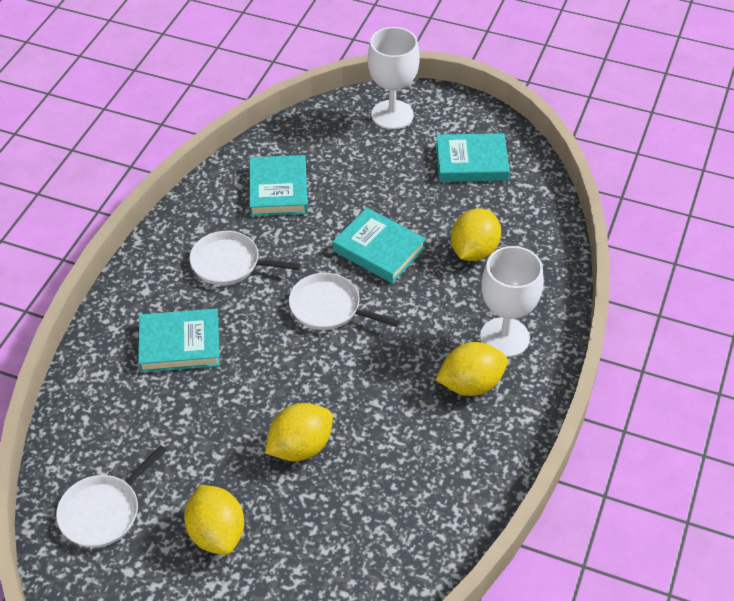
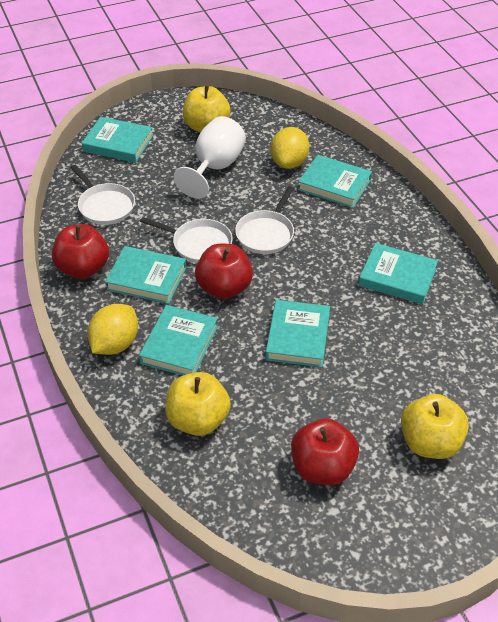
red apple: 0 -> 3
turquoise book: 4 -> 6
white goblet: 2 -> 1
yellow apple: 0 -> 3
yellow lemon: 4 -> 2

